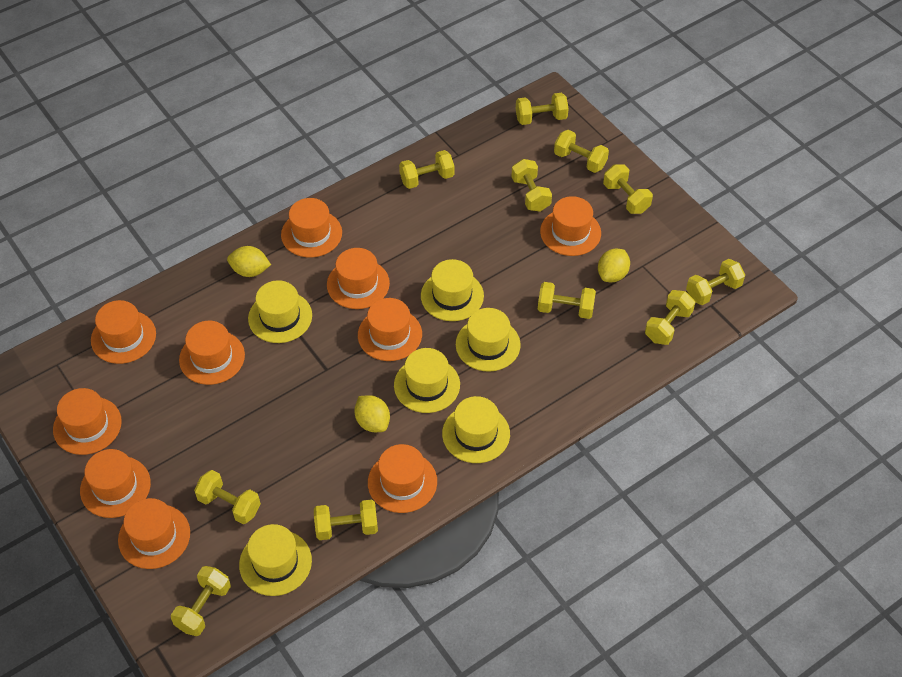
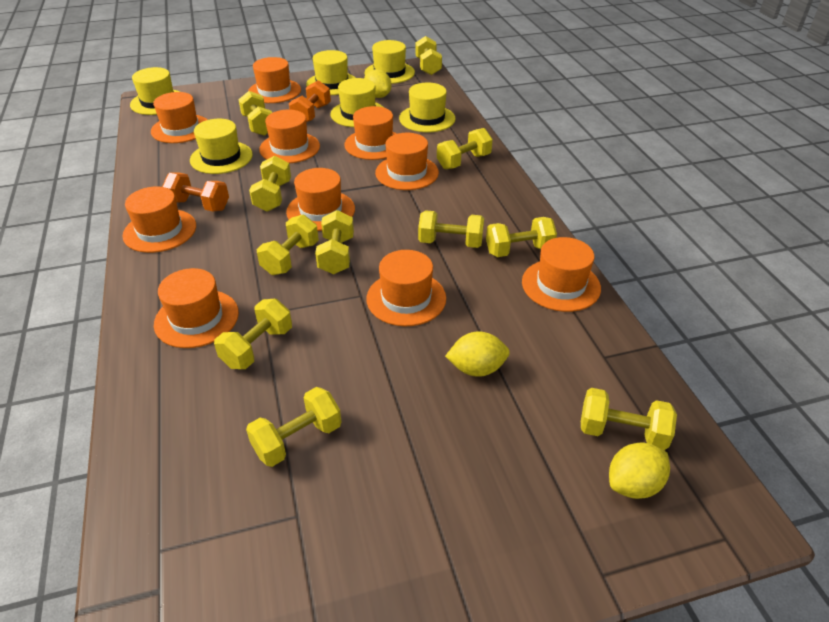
orange dumbbell: 0 -> 2

